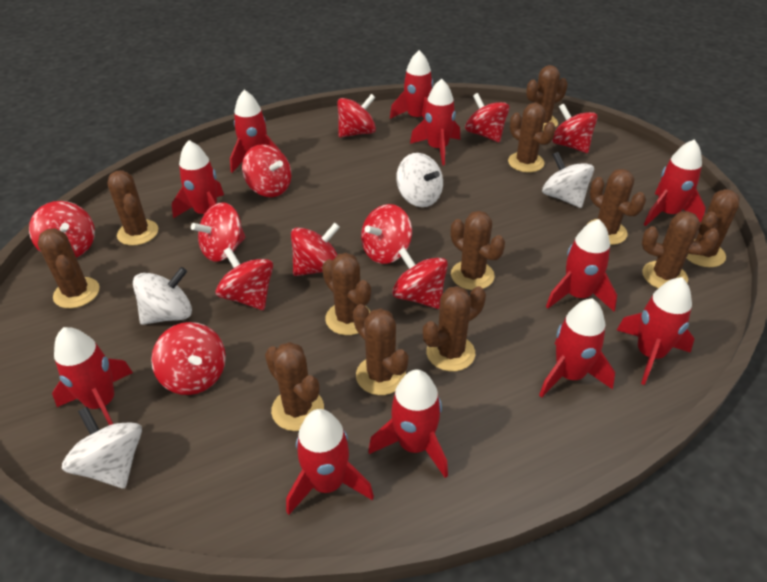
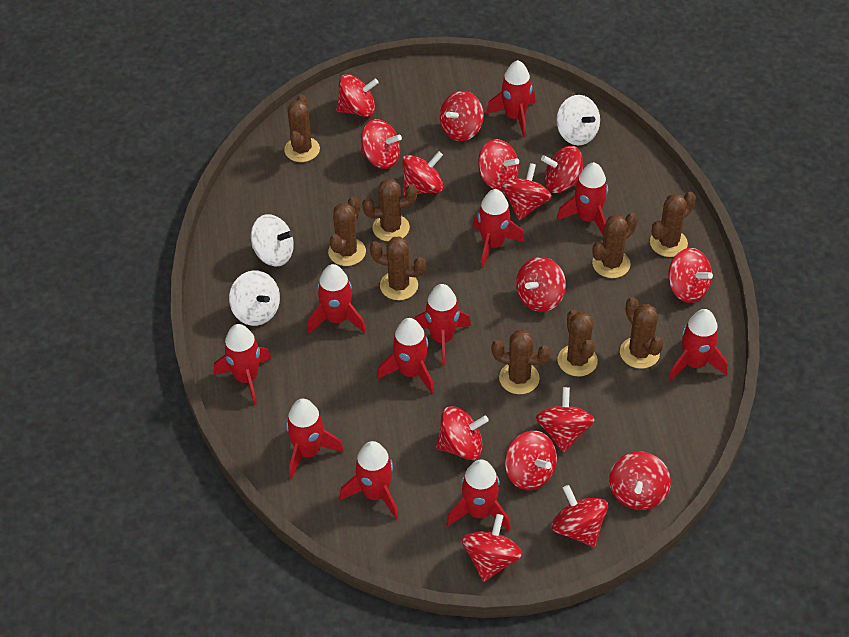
brown cactus: 12 -> 9
red spinning top: 11 -> 15
white spinning top: 4 -> 3

